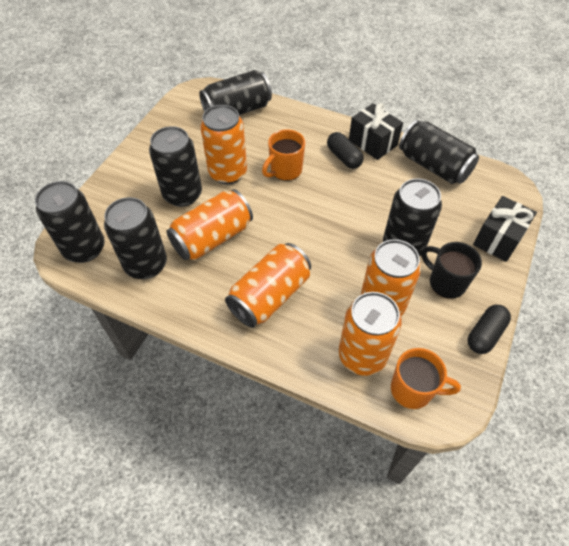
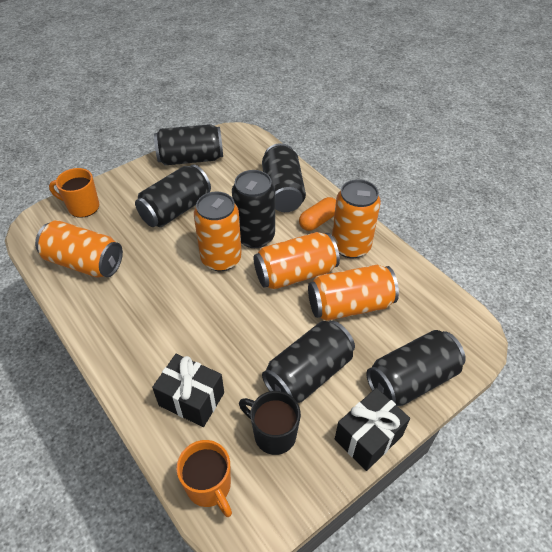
black capsule: 2 -> 0
orange capsule: 0 -> 1

